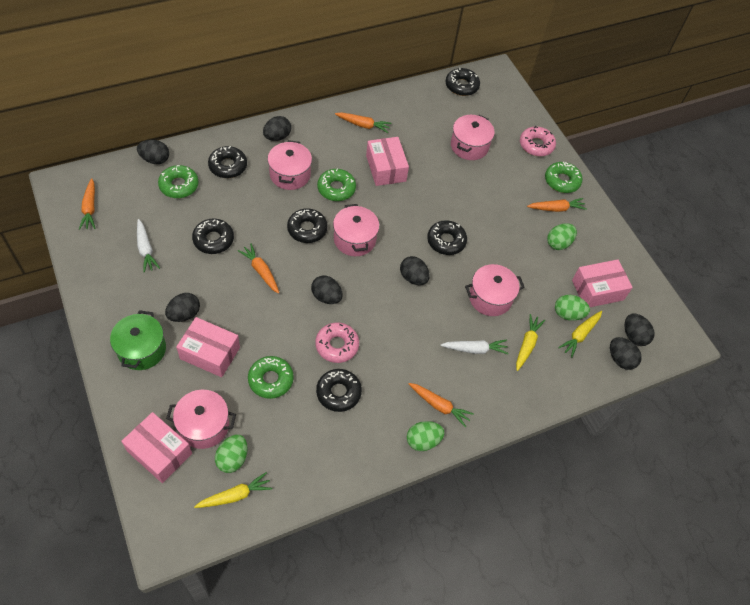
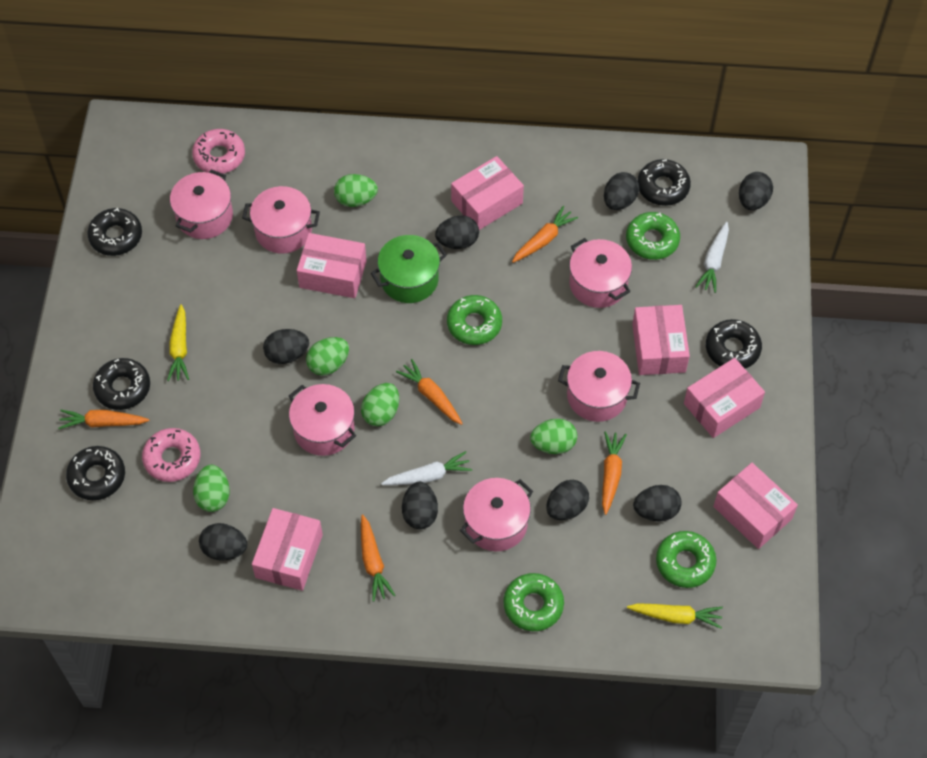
black donut: 6 -> 5
black egg: 7 -> 8
green egg: 4 -> 5
pink box: 4 -> 6
pink pot: 5 -> 6
yellow carrot: 3 -> 2

